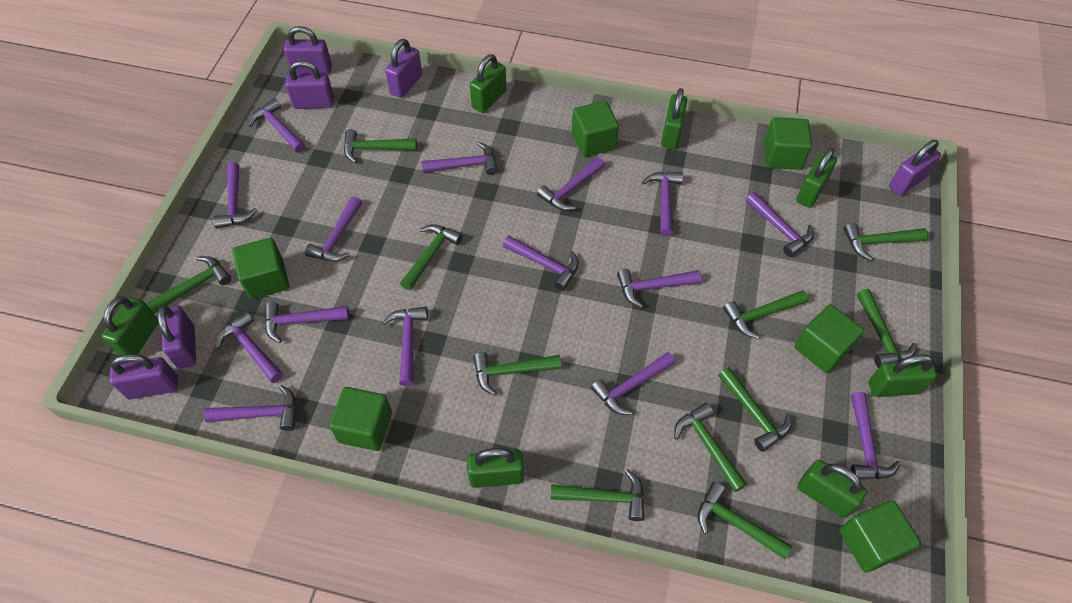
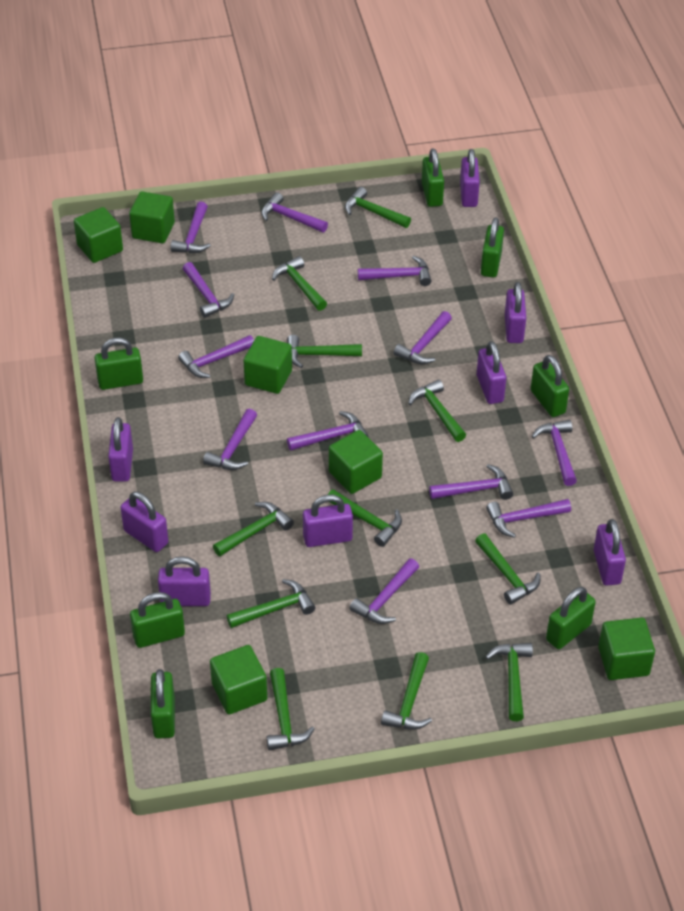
purple hammer: 15 -> 12
purple padlock: 6 -> 8

